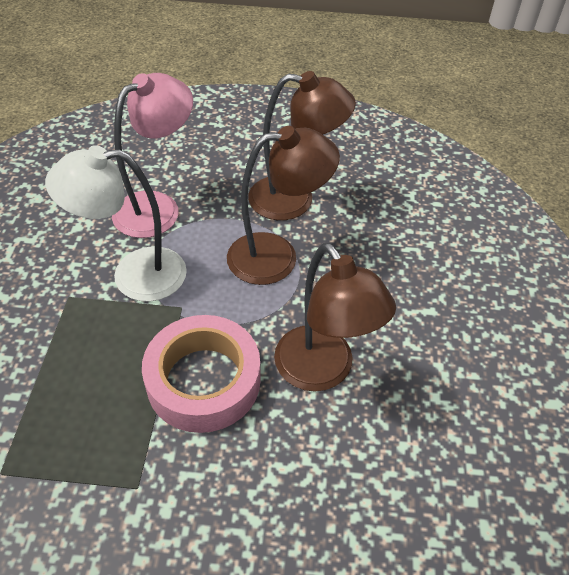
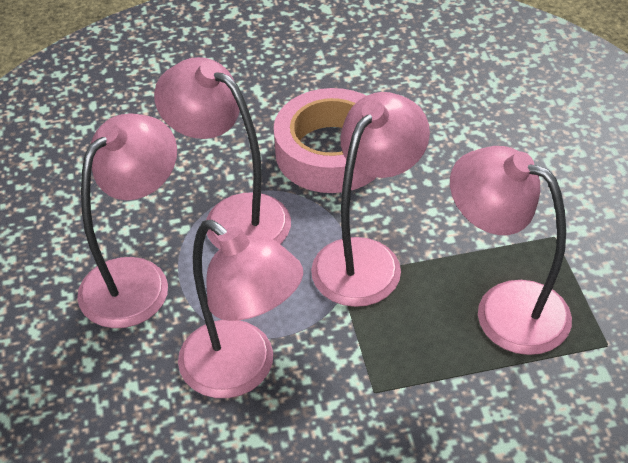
brown lamp: 3 -> 0
pink lamp: 1 -> 5
white lamp: 1 -> 0

